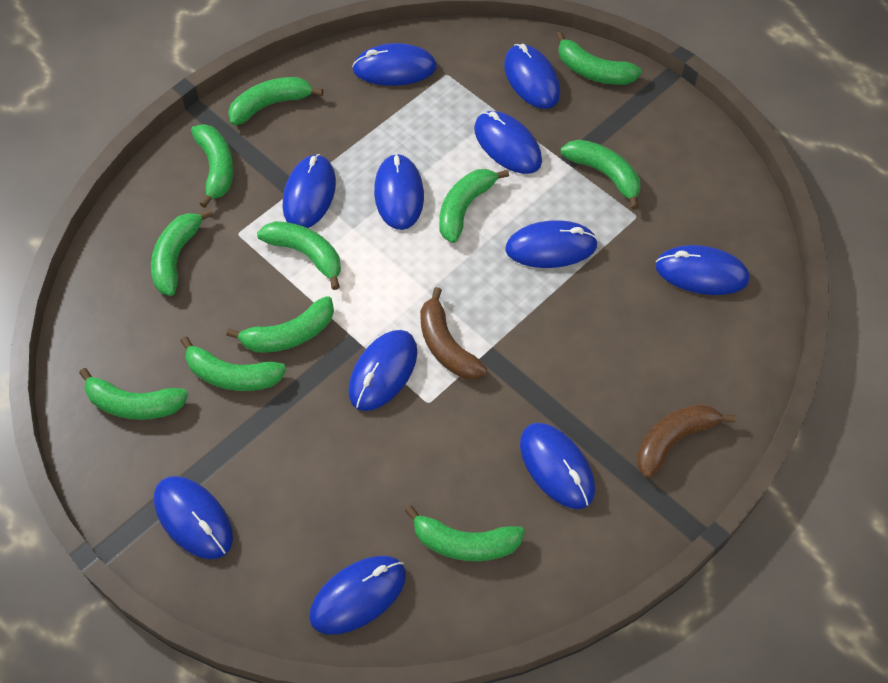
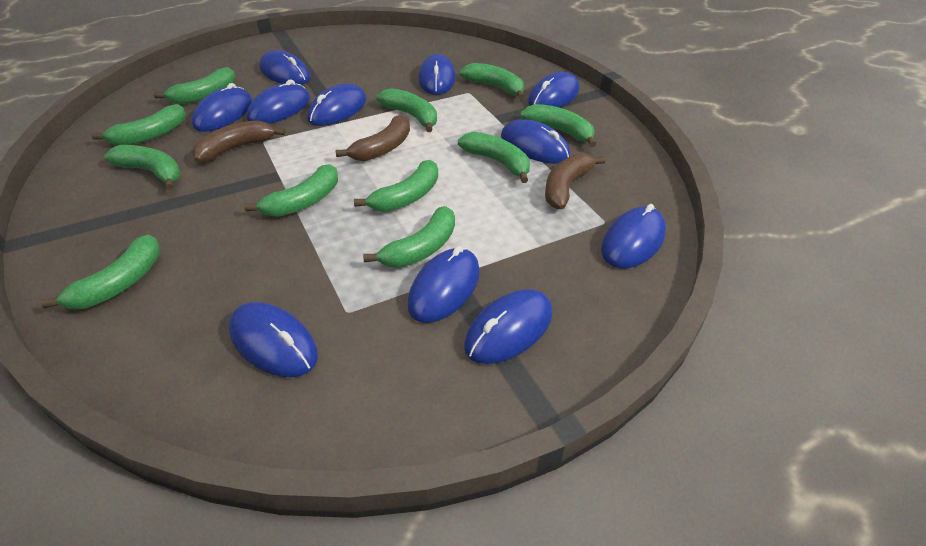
brown banana: 2 -> 3

